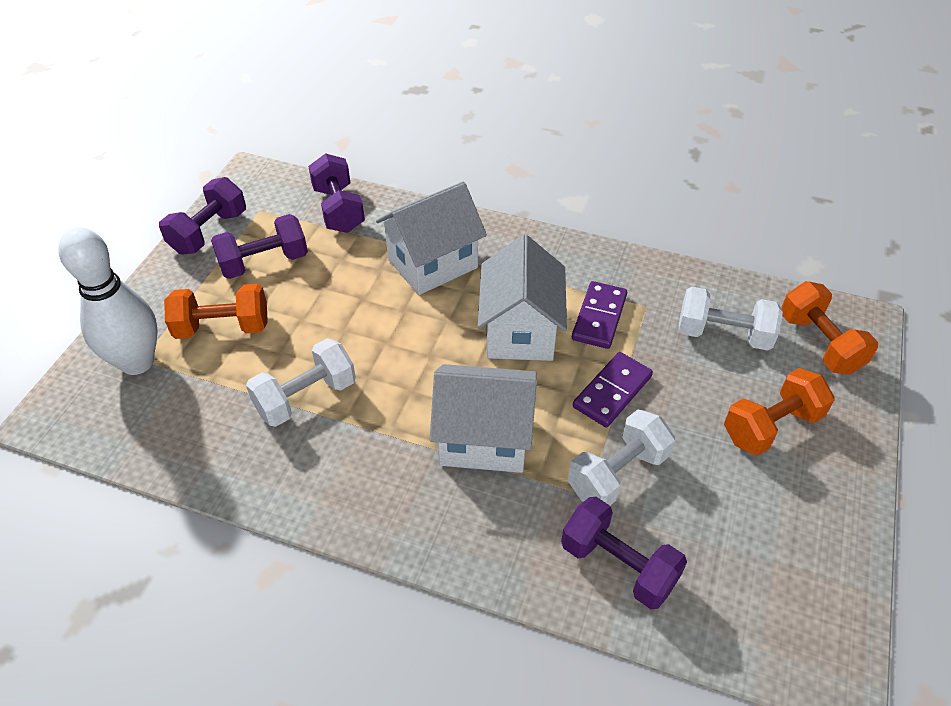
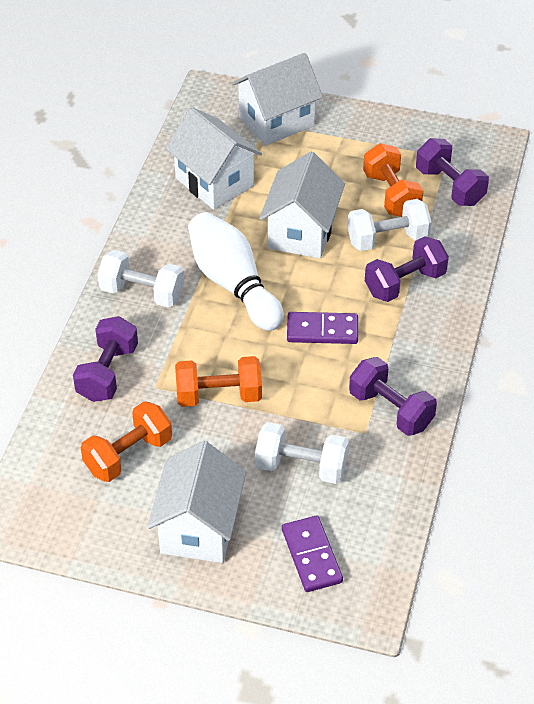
white house: 3 -> 4

